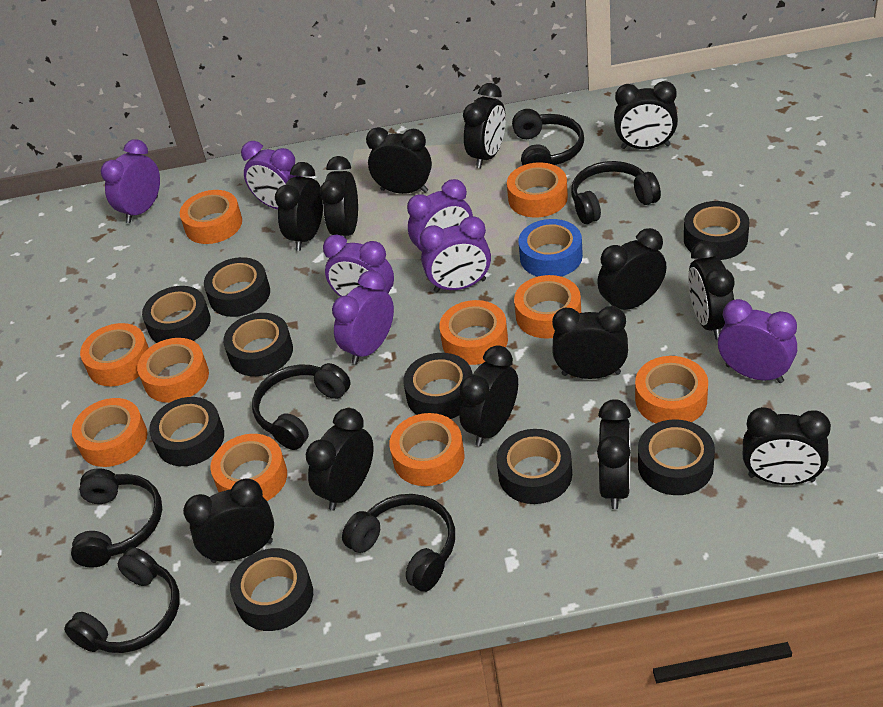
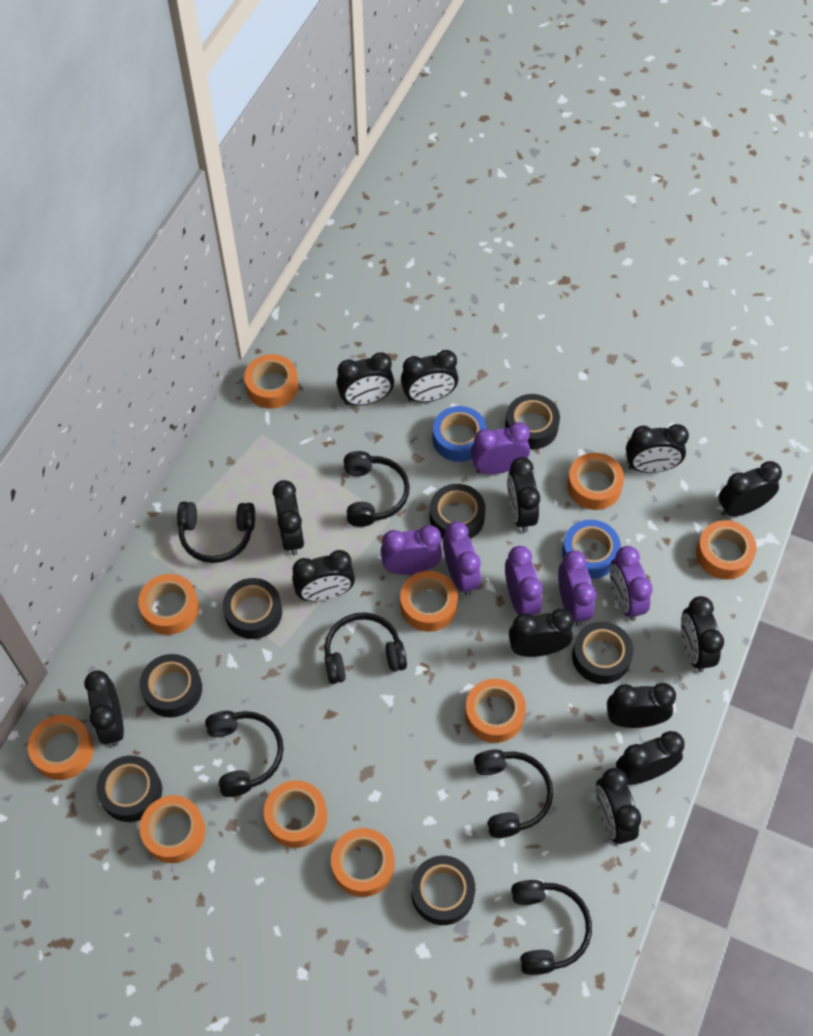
black tape: 9 -> 7
blue tape: 1 -> 2
purple clock: 7 -> 6

